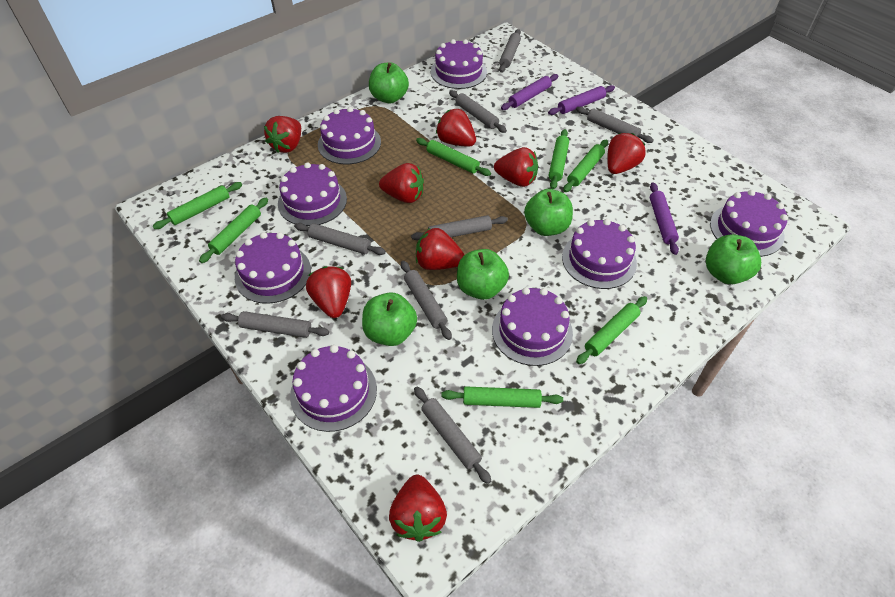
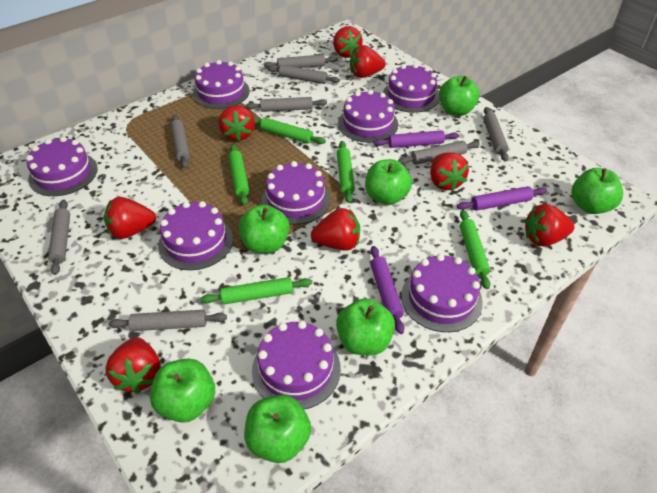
green apple: 5 -> 7
green rolling pin: 7 -> 5

